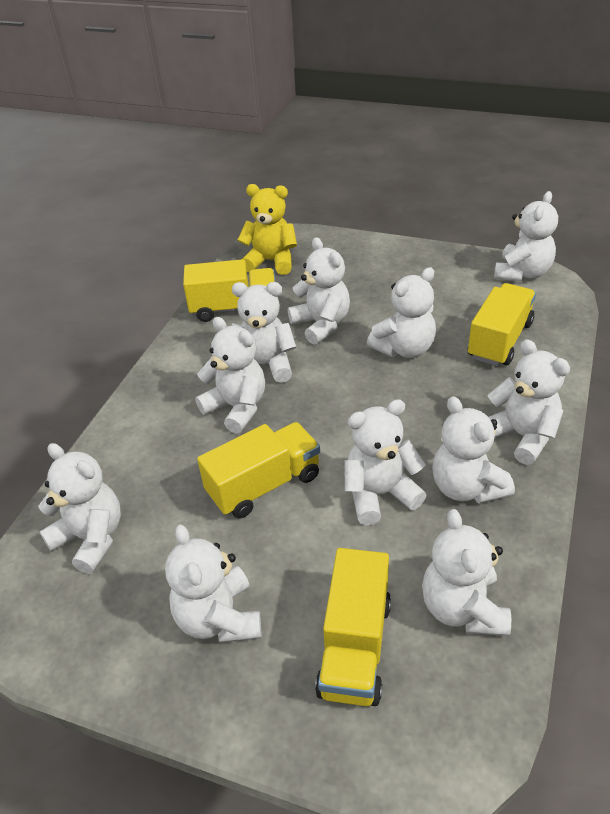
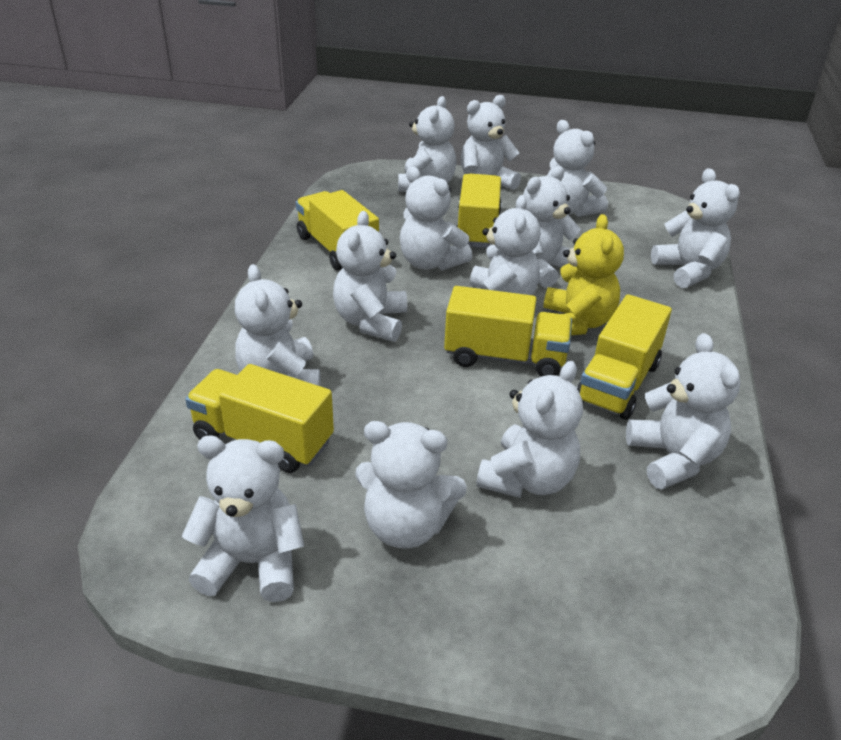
white teddy bear: 11 -> 13
yellow truck: 4 -> 5

